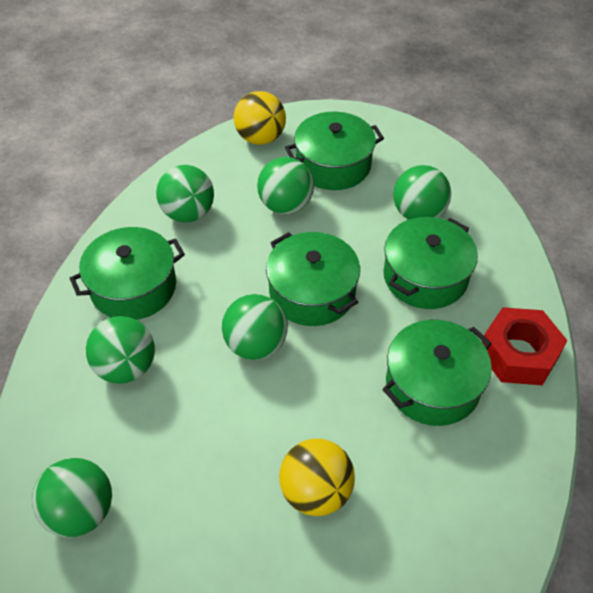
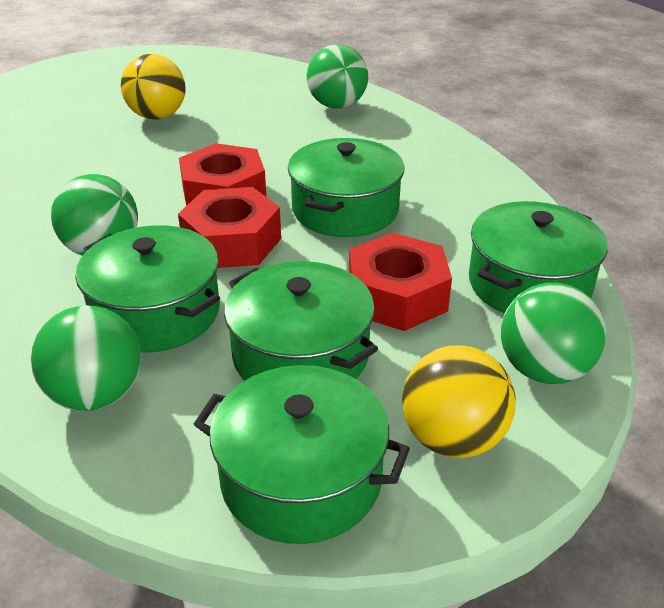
green ball: 6 -> 4
red nut: 1 -> 3

